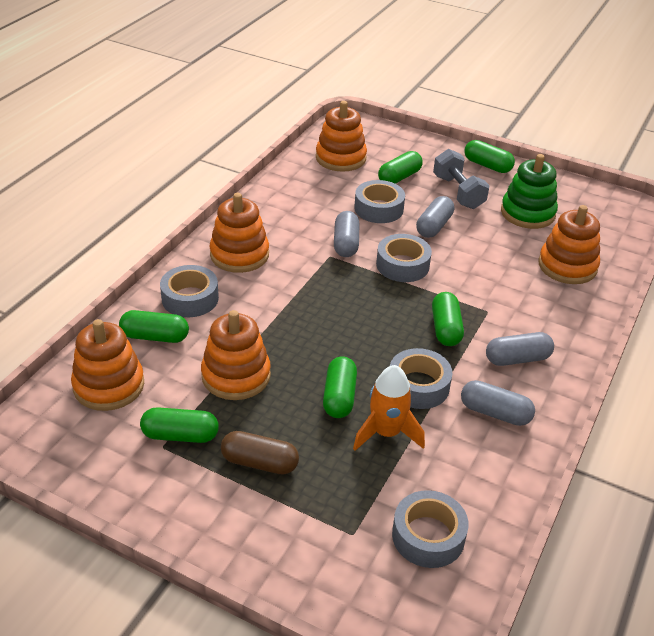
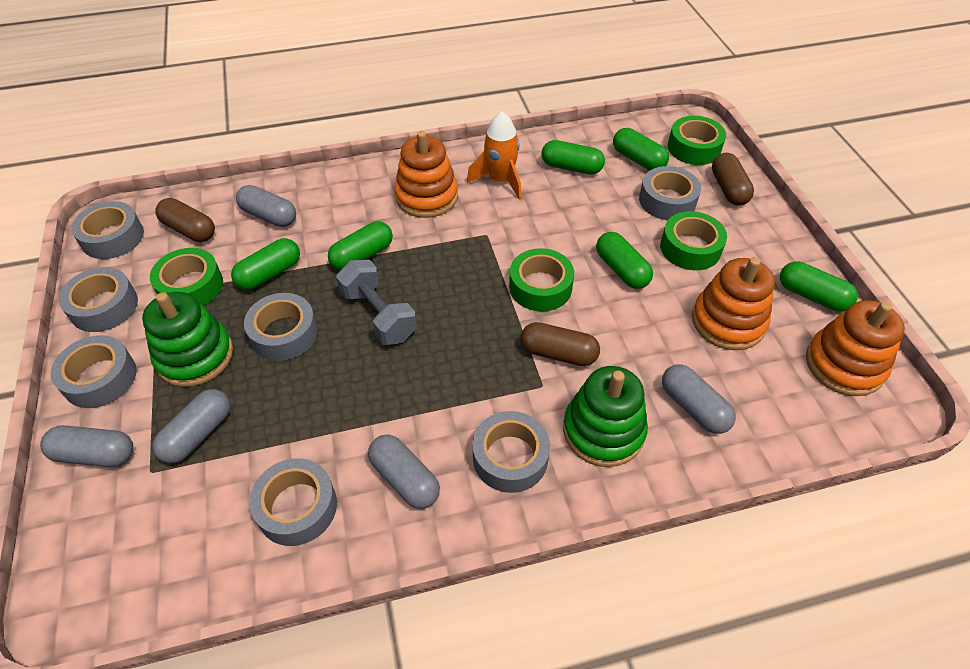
brown capsule: 1 -> 3
green stacking toy: 1 -> 2
green tape: 0 -> 4
grey capsule: 4 -> 5
grey tape: 5 -> 7
orange stacking toy: 5 -> 3

